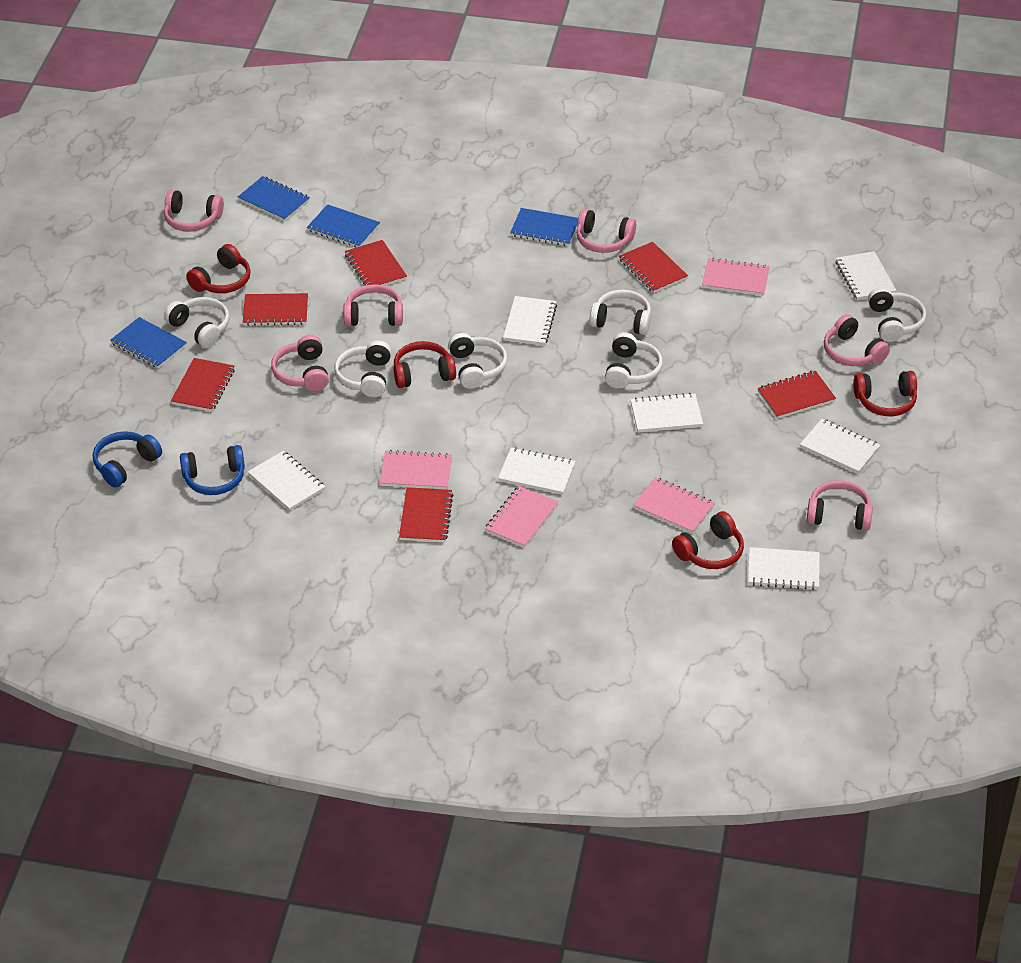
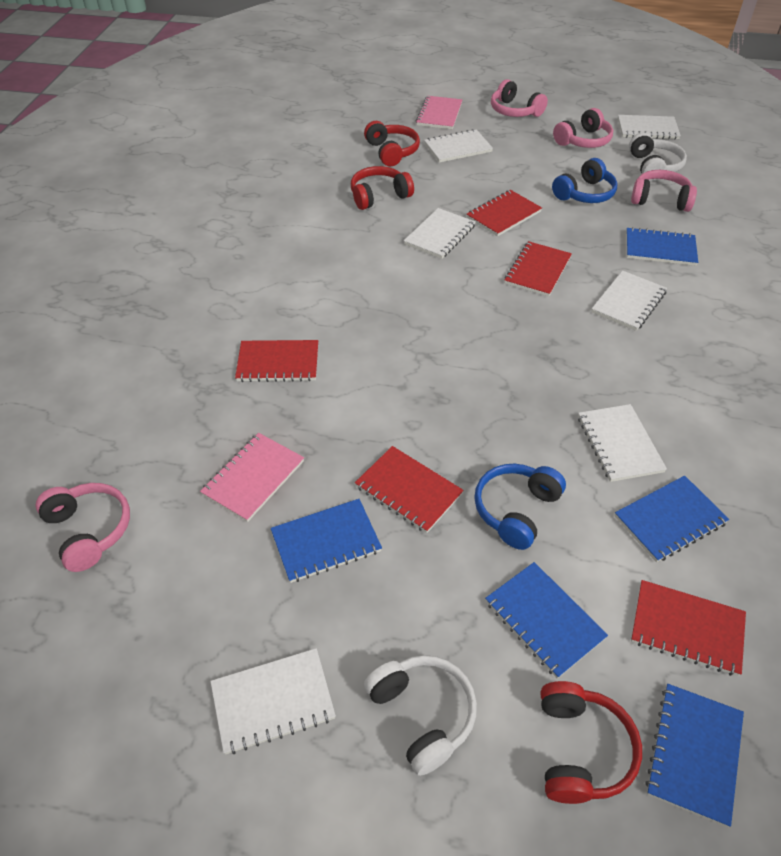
blue notebook: 4 -> 5
pink headphones: 6 -> 4
pink notebook: 4 -> 2
red headphones: 4 -> 3
red notebook: 6 -> 5
white headphones: 6 -> 2
white notebook: 7 -> 6

